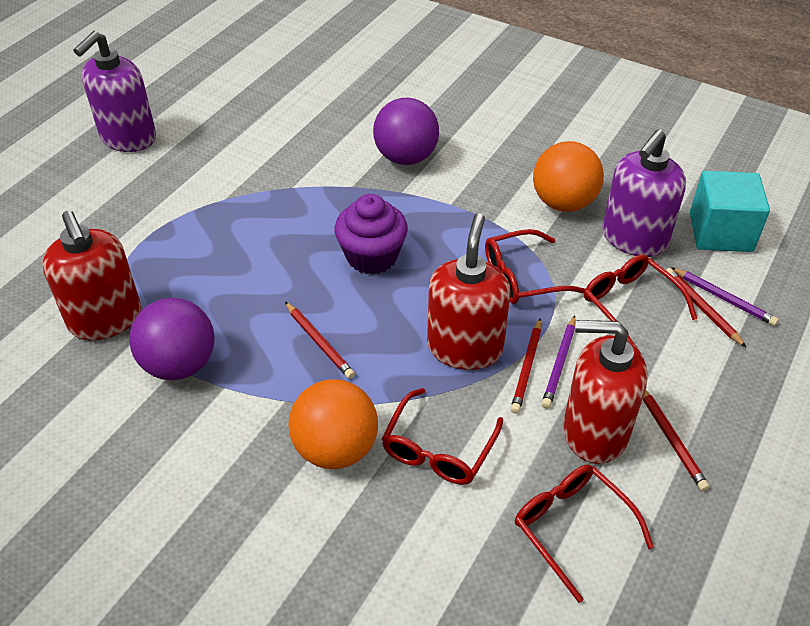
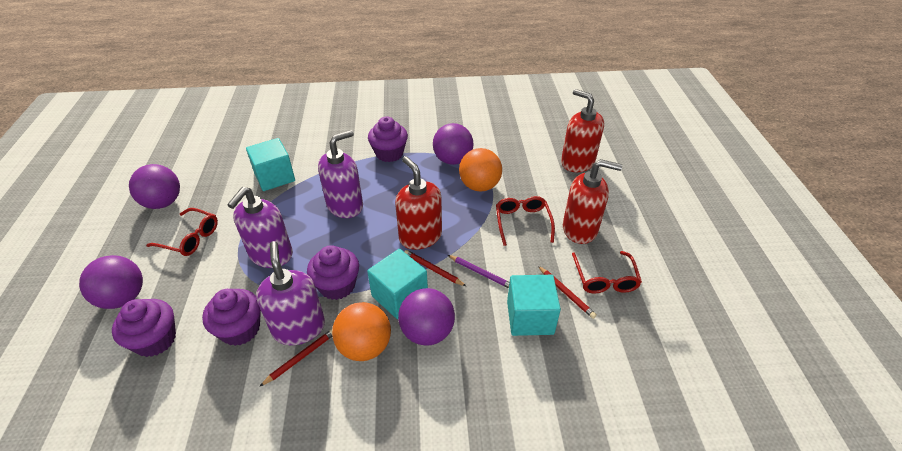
purple ball: 2 -> 4
purple cupcake: 1 -> 4
purple pencil: 2 -> 1
purple soap dispenser: 2 -> 3
red glasses: 4 -> 3
red pencil: 4 -> 3
turquoise cube: 1 -> 3

